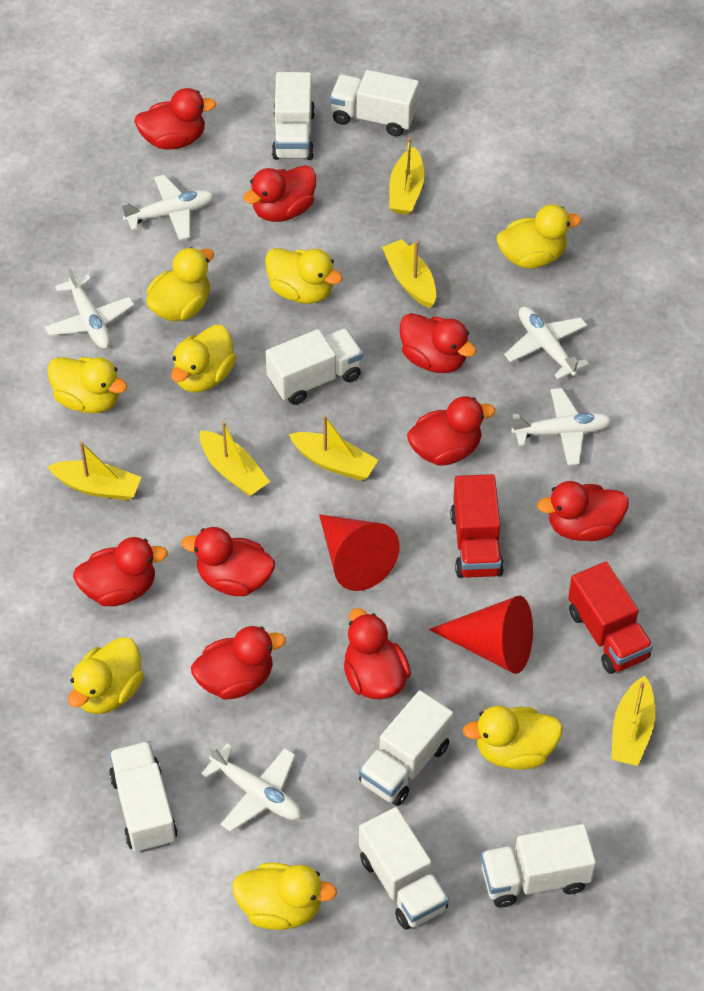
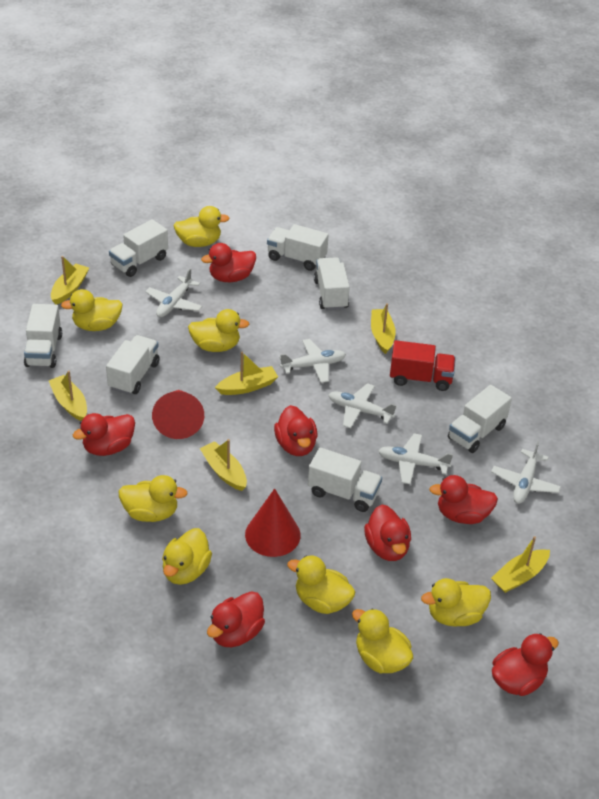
red duck: 9 -> 7
red truck: 2 -> 1

